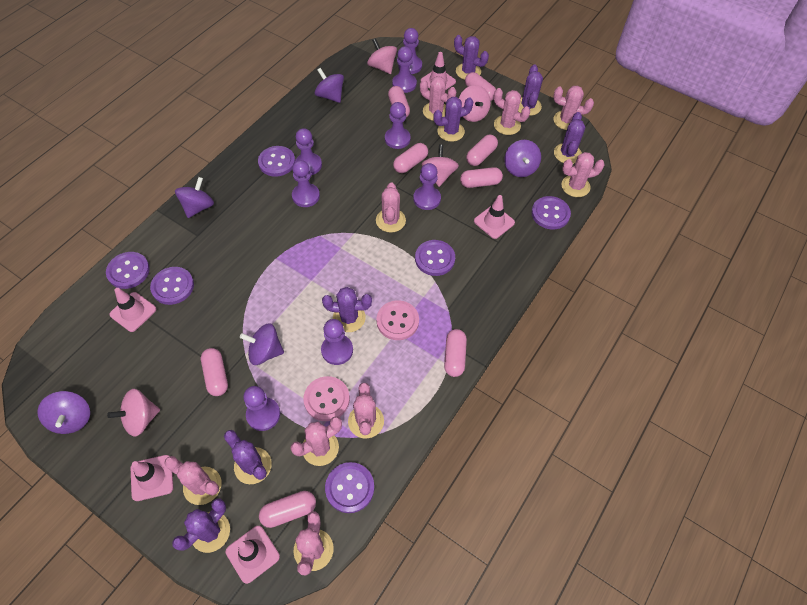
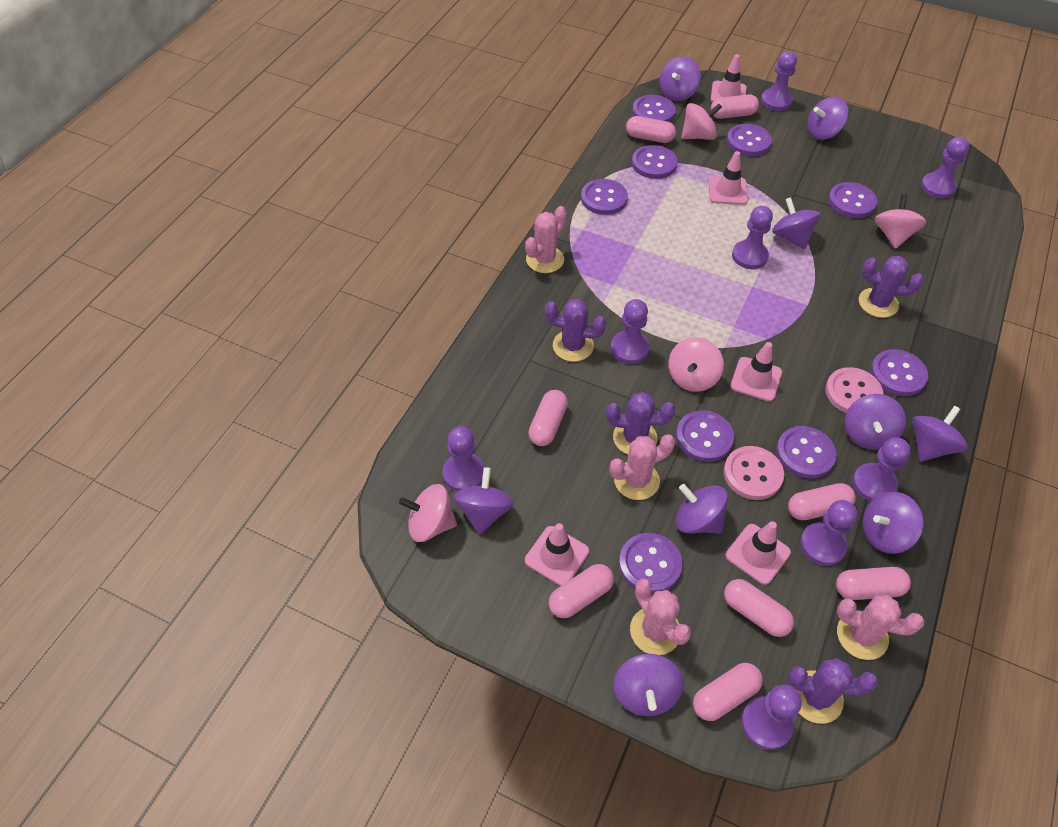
pink cactus: 9 -> 4
purple button: 6 -> 9
purple cactus: 7 -> 4
purple spinning top: 5 -> 9

